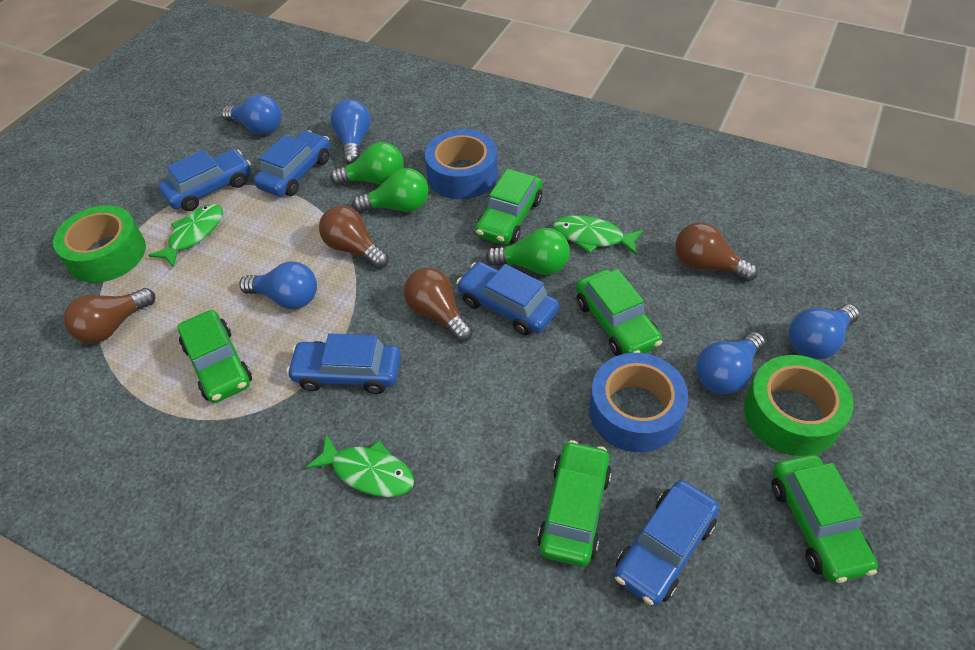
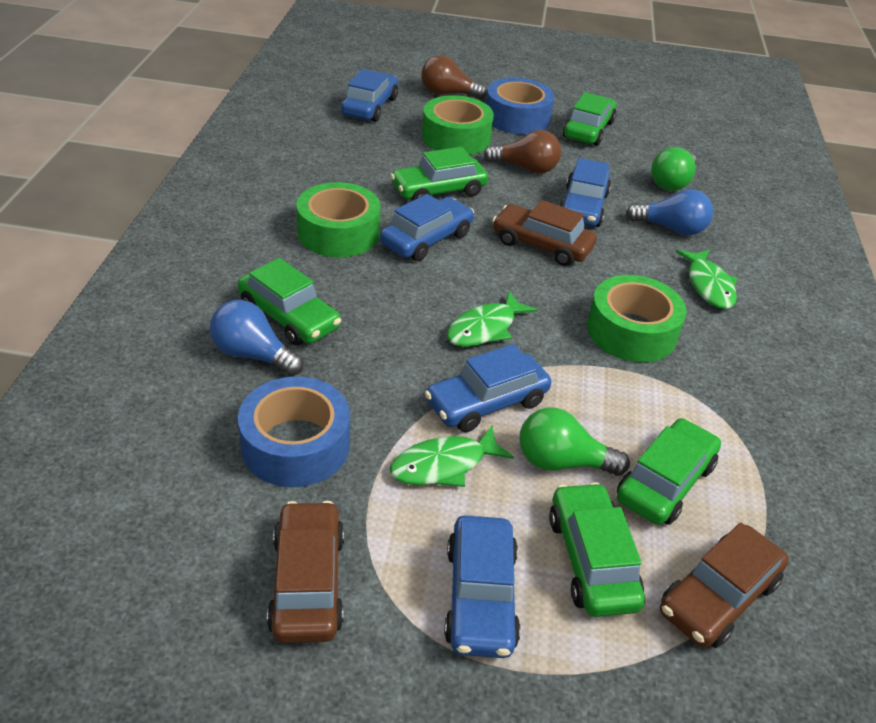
blue light bulb: 5 -> 2
brown car: 0 -> 3
brown light bulb: 4 -> 2
green light bulb: 3 -> 2
green tape: 2 -> 3

